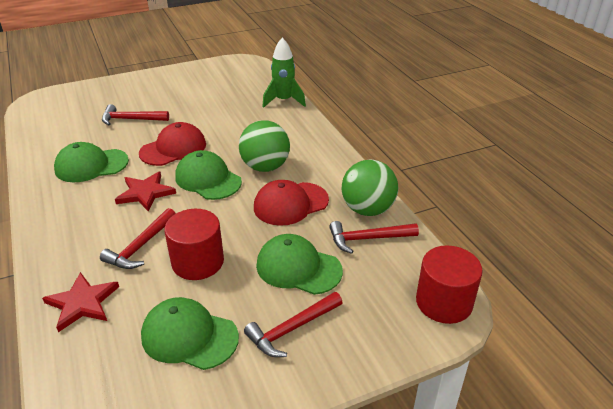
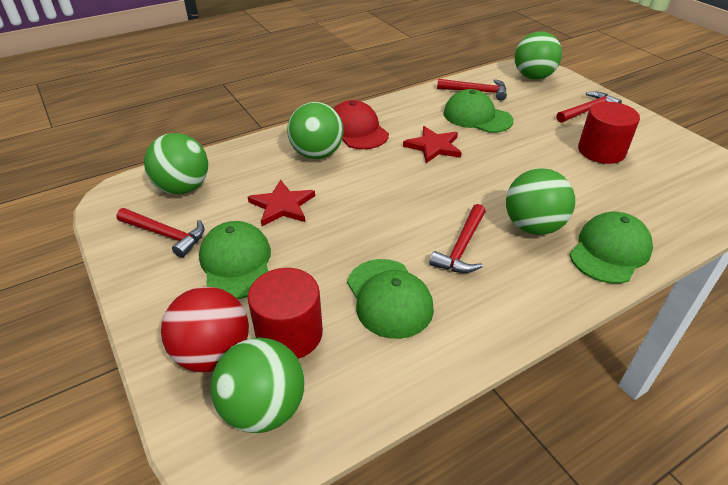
green ball: 2 -> 5
green rocket: 1 -> 0
red ball: 0 -> 1
red cap: 2 -> 1

